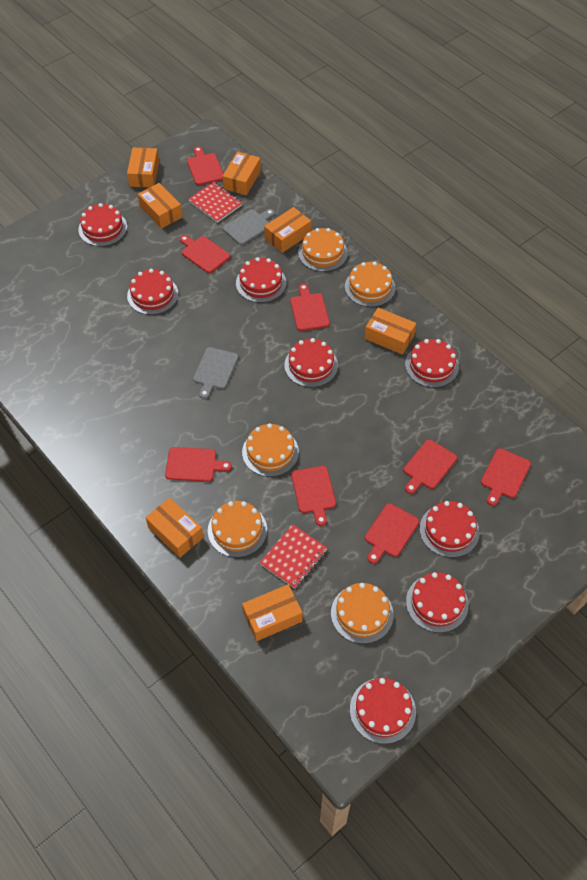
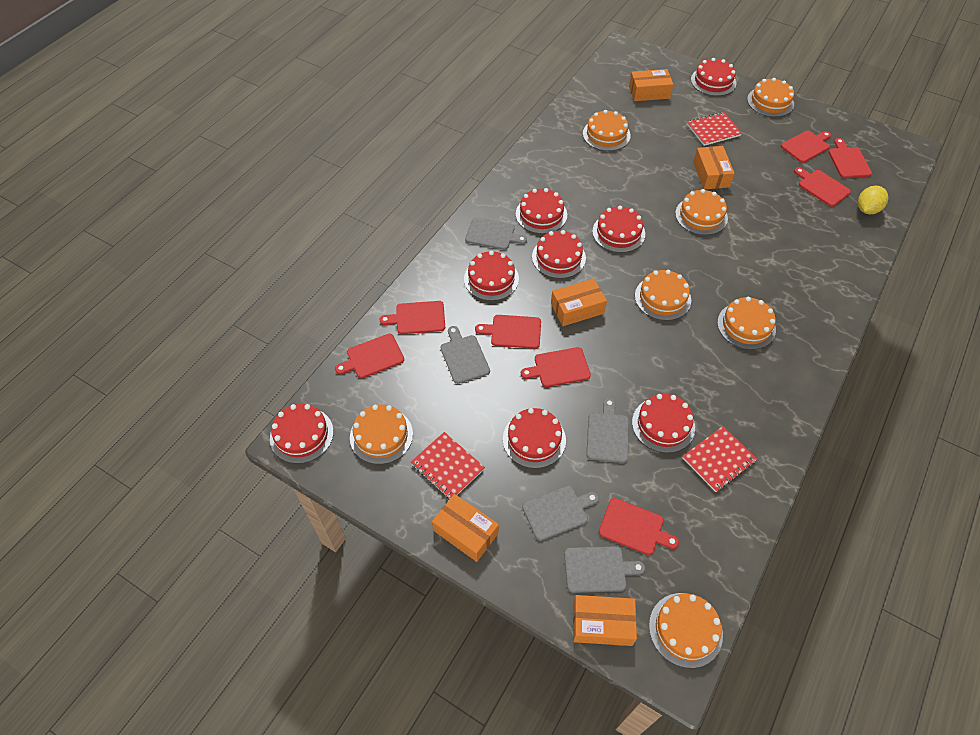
grey cutting board: 2 -> 5
orange box: 7 -> 5
orange cake: 5 -> 7
red notebook: 2 -> 3
yellow lemon: 0 -> 1

